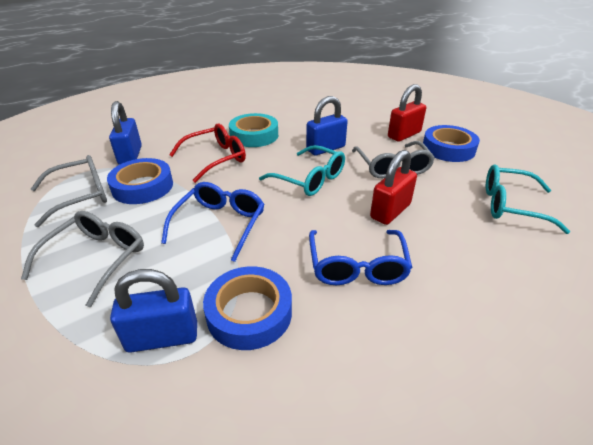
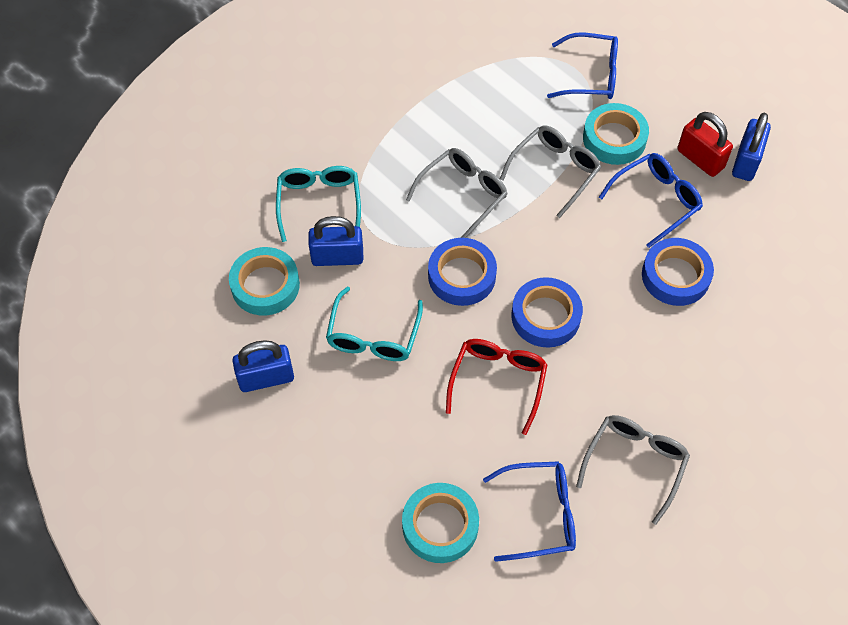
blue glasses: 2 -> 3
red padlock: 2 -> 1
turquoise tape: 1 -> 3

